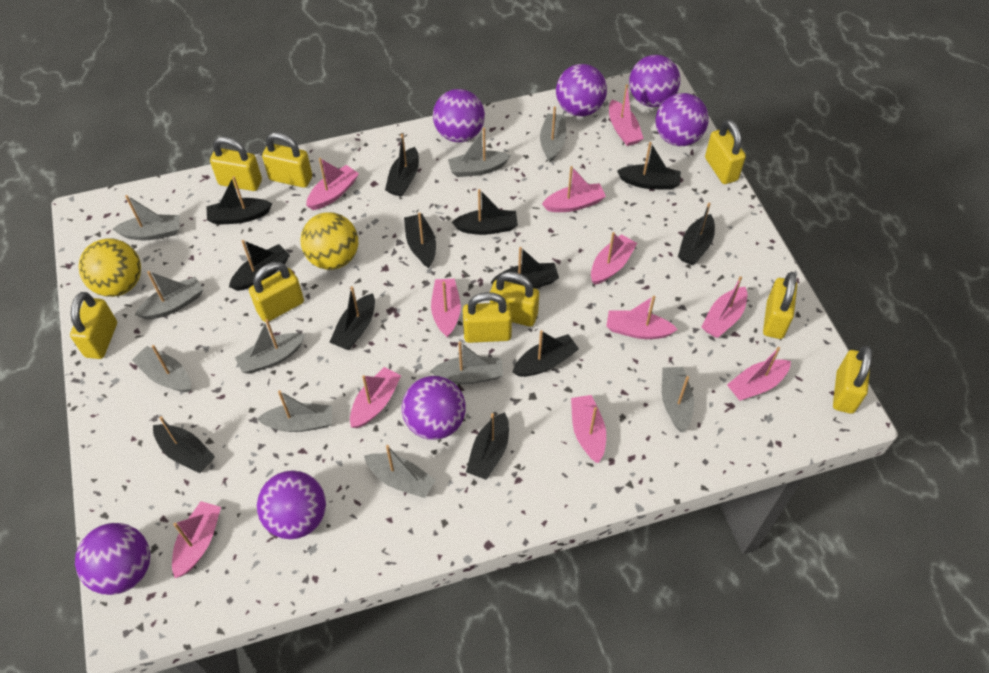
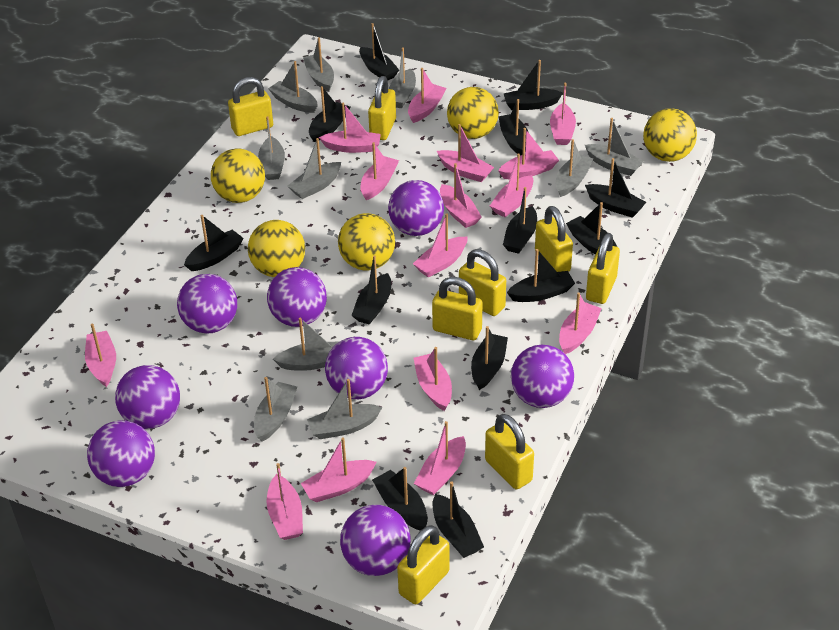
black boat: 12 -> 13
pink boat: 11 -> 15
purple ball: 7 -> 8
yellow ball: 2 -> 5
yellow padlock: 9 -> 8

